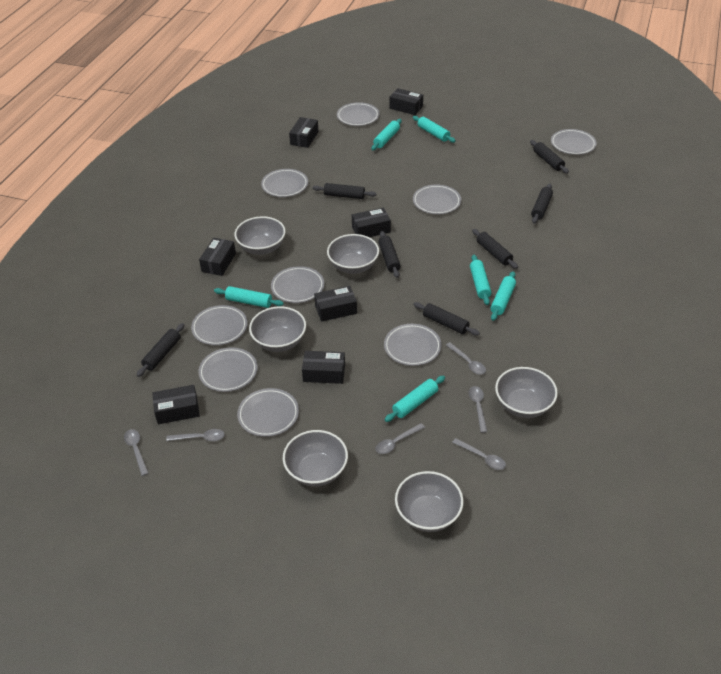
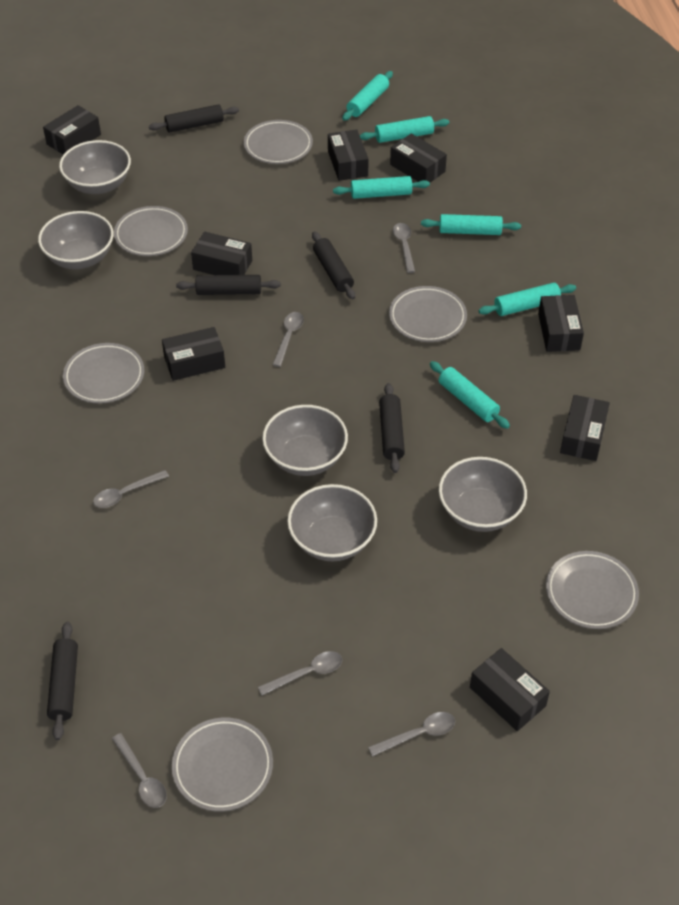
black box: 7 -> 8
black rolling pin: 7 -> 5
grey bowl: 6 -> 5
grey plate: 9 -> 6

